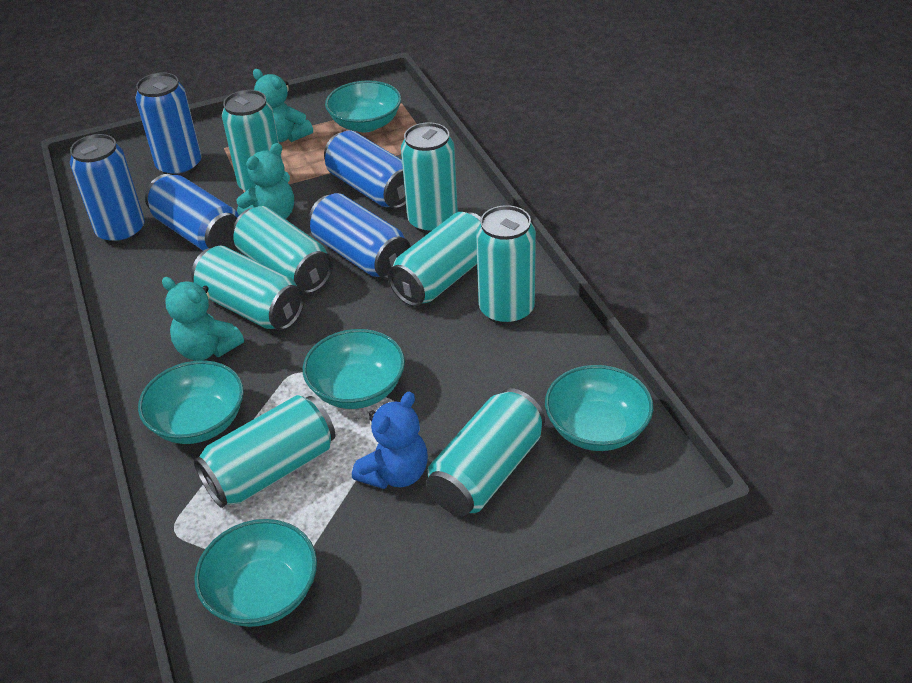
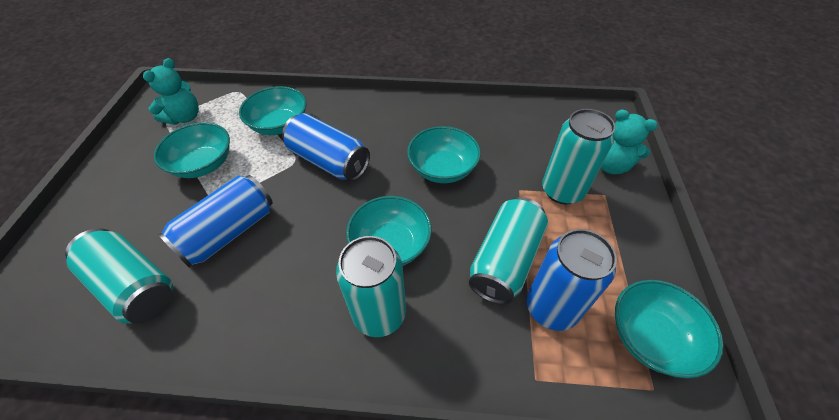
blue can: 5 -> 3
blue teddy bear: 1 -> 0
turquoise can: 8 -> 4
turquoise teddy bear: 3 -> 2

